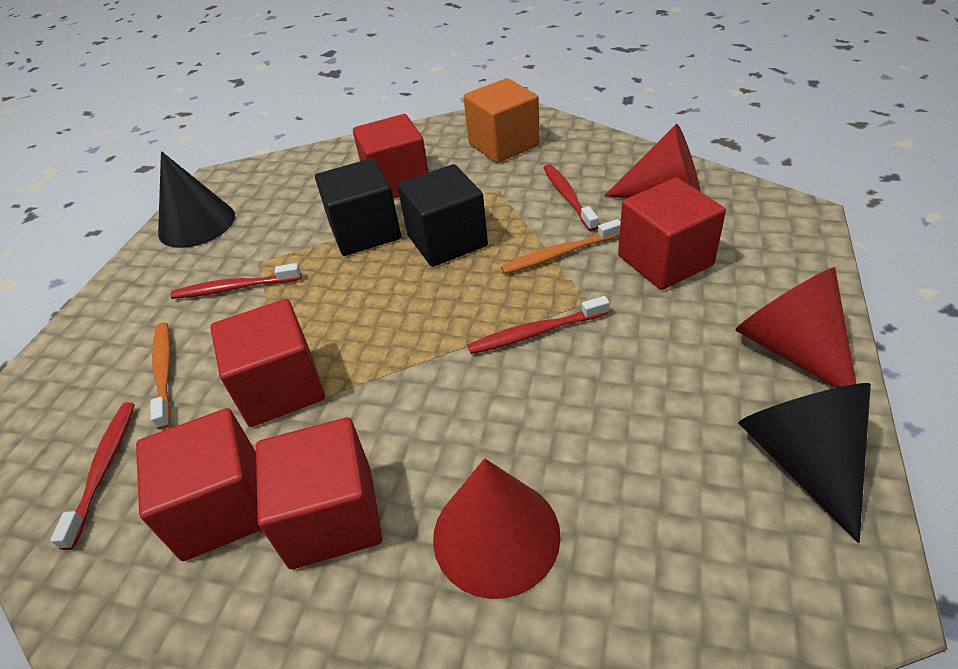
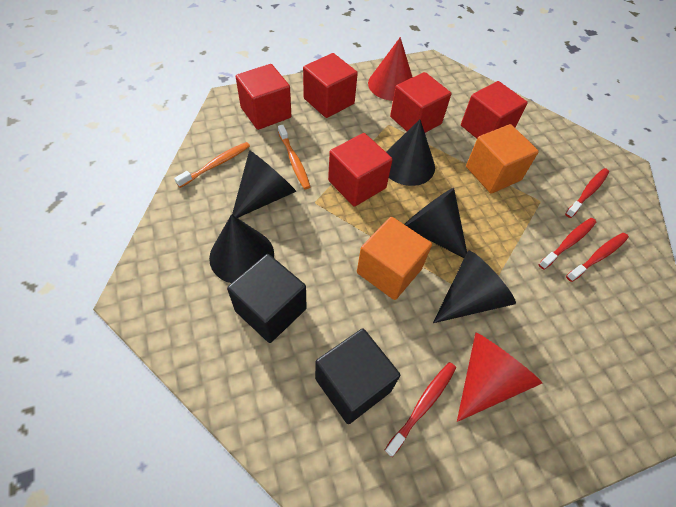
black cone: 2 -> 5
orange cube: 1 -> 2
red cone: 3 -> 2

